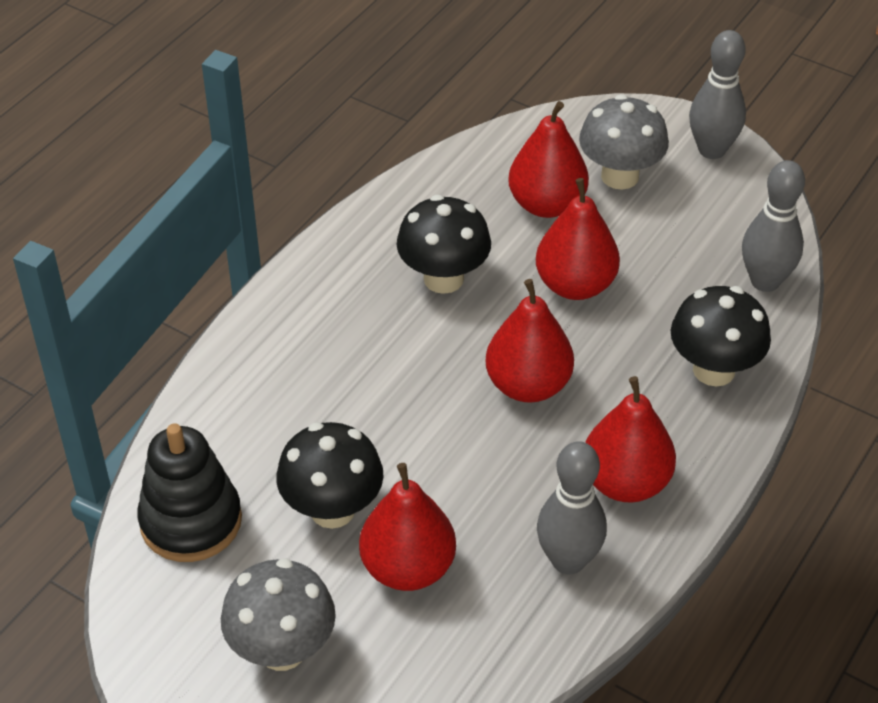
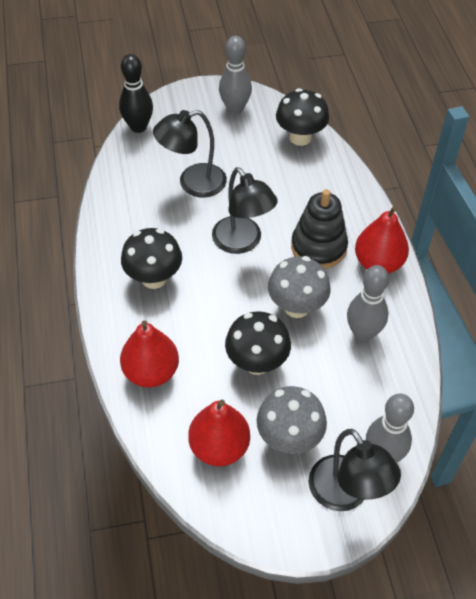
black bowling pin: 0 -> 1
black lamp: 0 -> 3
red pear: 5 -> 3

